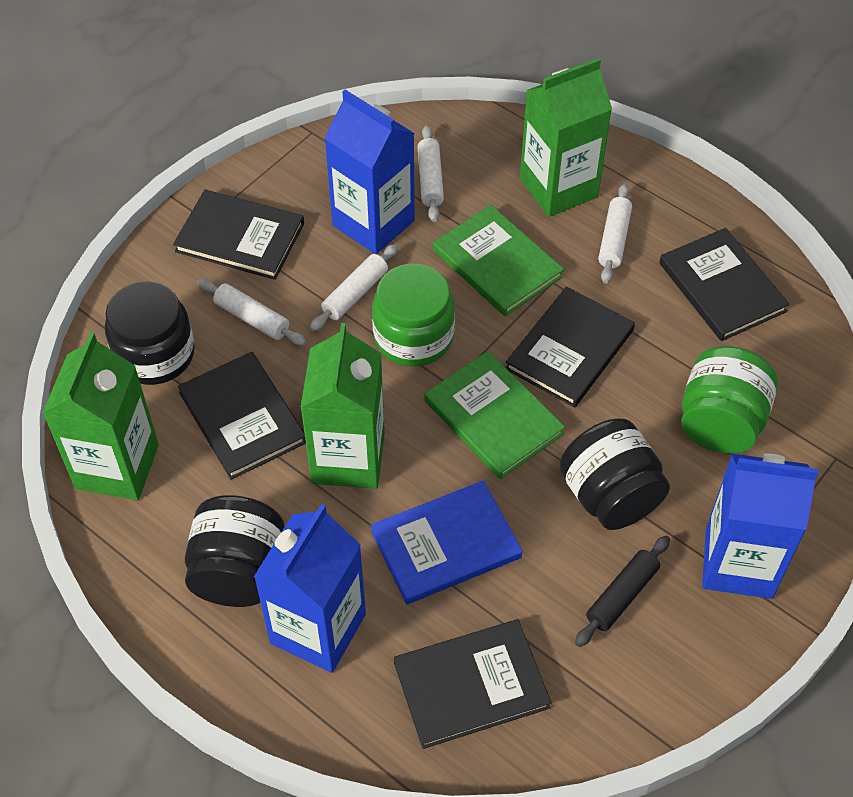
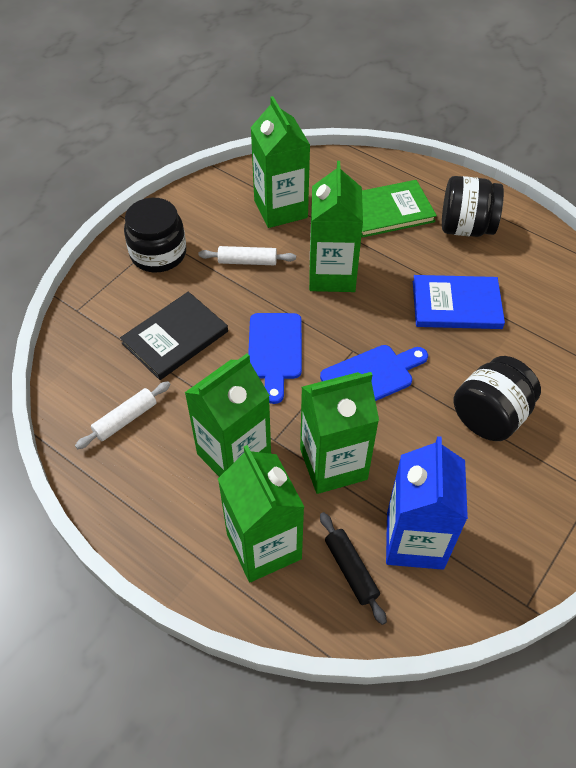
black book: 5 -> 1
blue carton: 3 -> 1
blue cutting board: 0 -> 2
green book: 2 -> 1
green carton: 3 -> 5
green jar: 2 -> 0
white rolling pin: 4 -> 2

